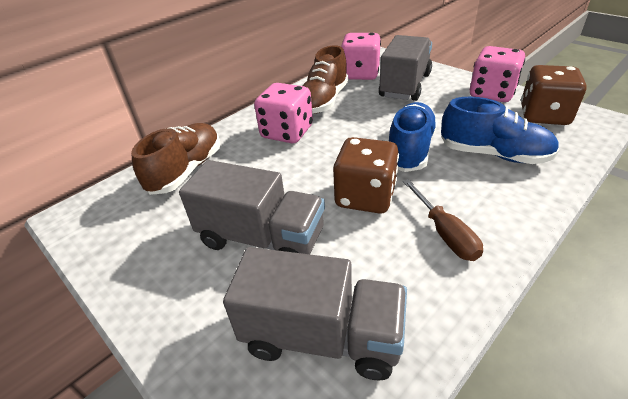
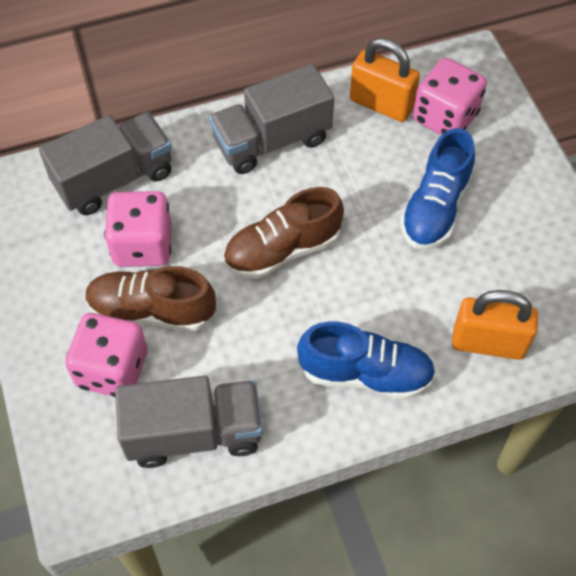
brown dice: 2 -> 0
brown screwdriver: 1 -> 0
orange padlock: 0 -> 2

